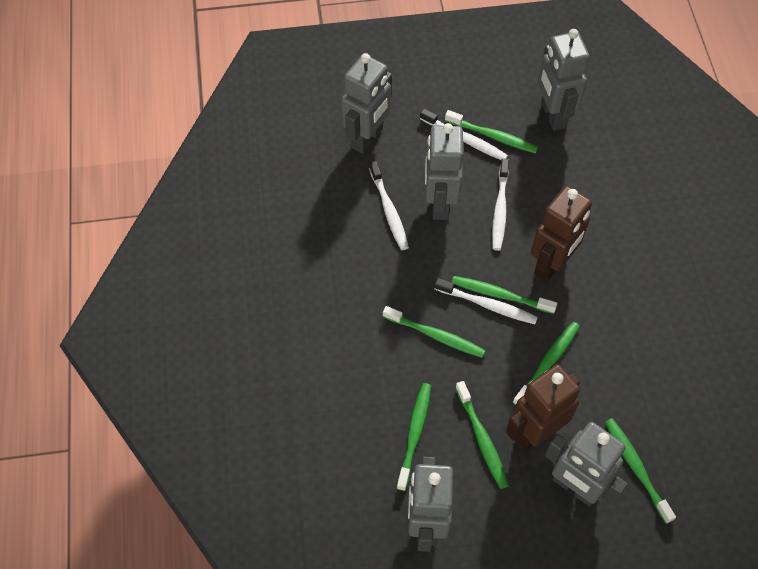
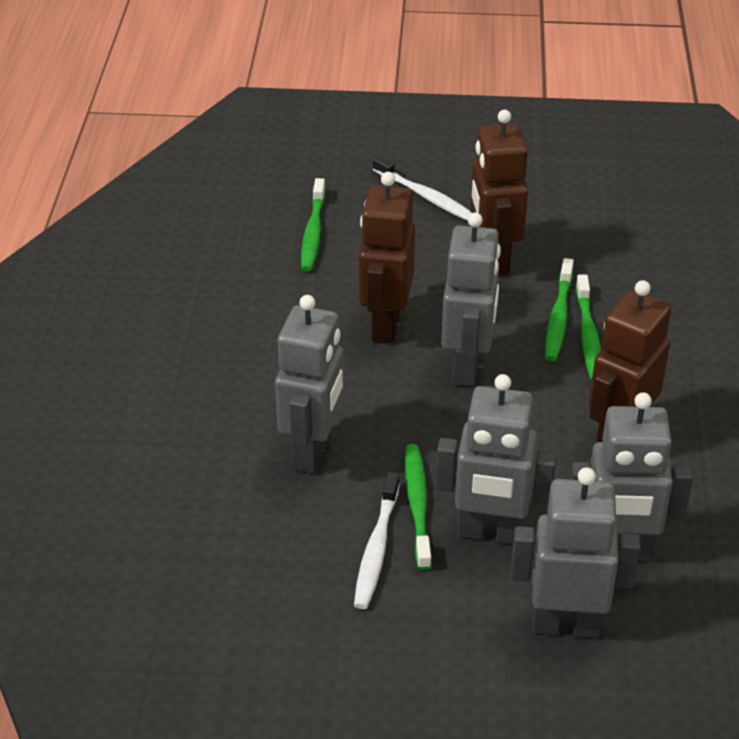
brown robot: 2 -> 3
green toothbrush: 7 -> 4
white toothbrush: 4 -> 2

